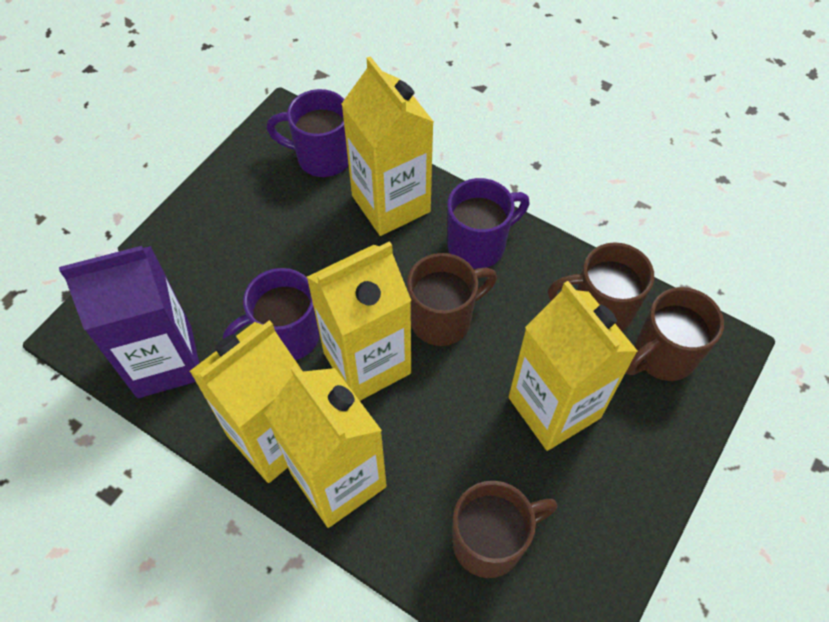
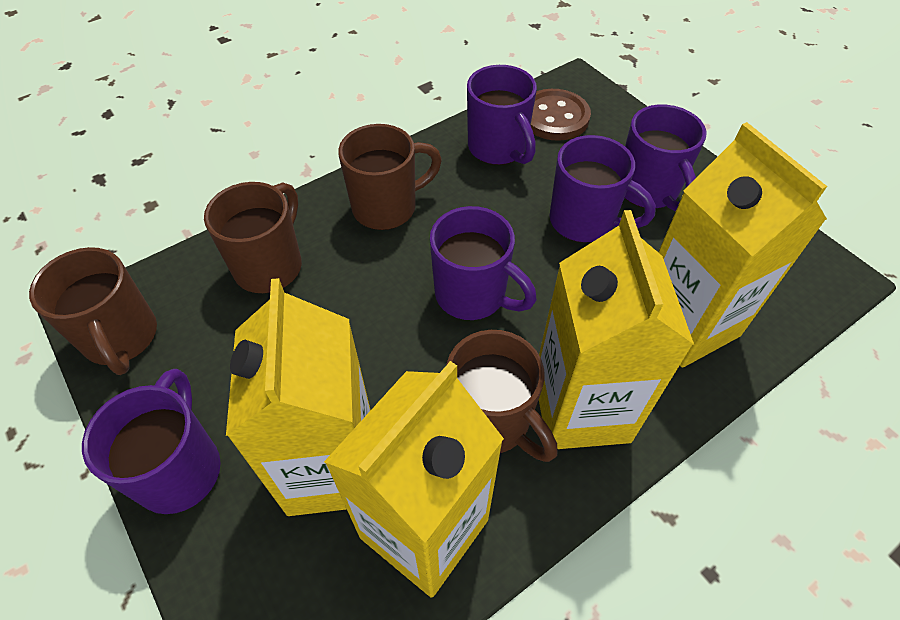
brown button: 0 -> 1
purple carton: 1 -> 0
purple mug: 3 -> 5
yellow carton: 5 -> 4

